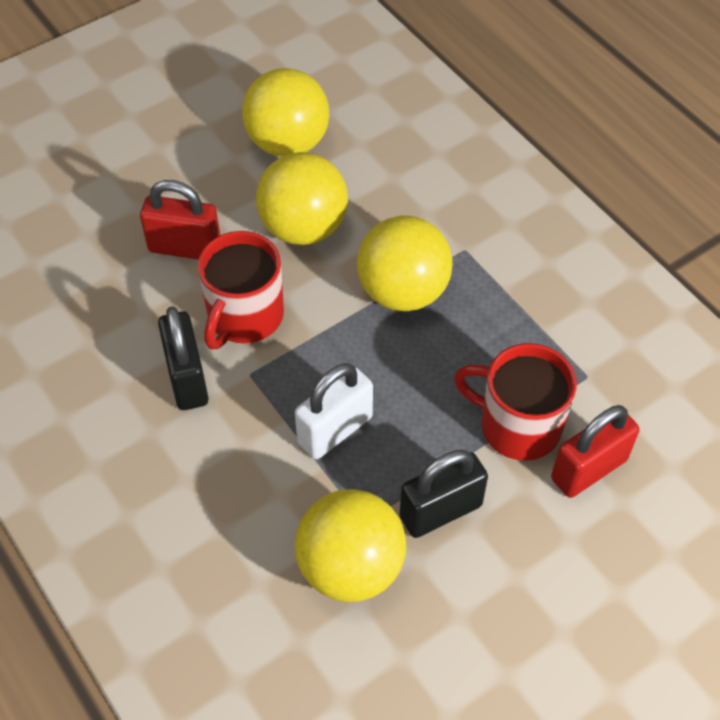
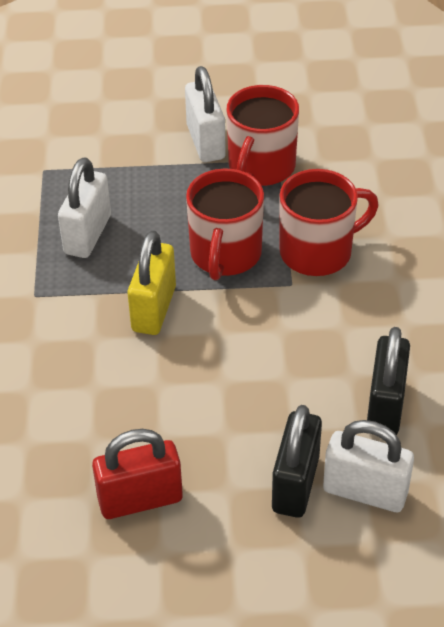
red mug: 2 -> 3
red padlock: 2 -> 1
white padlock: 1 -> 3
yellow ball: 4 -> 0
yellow padlock: 0 -> 1

